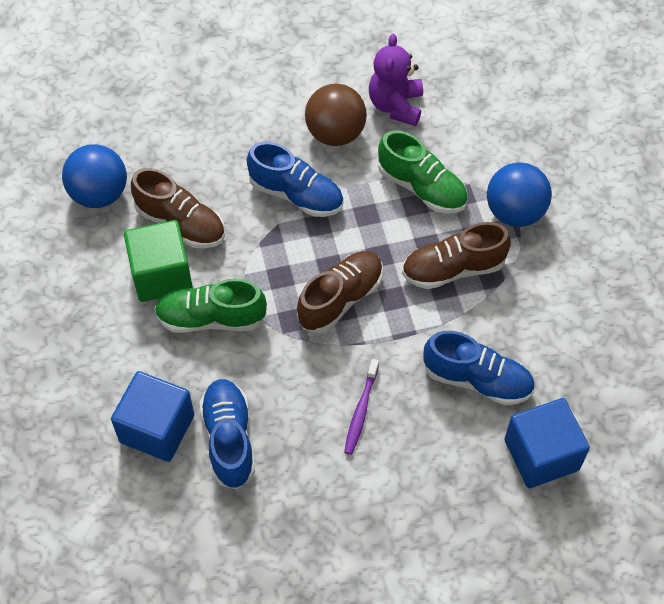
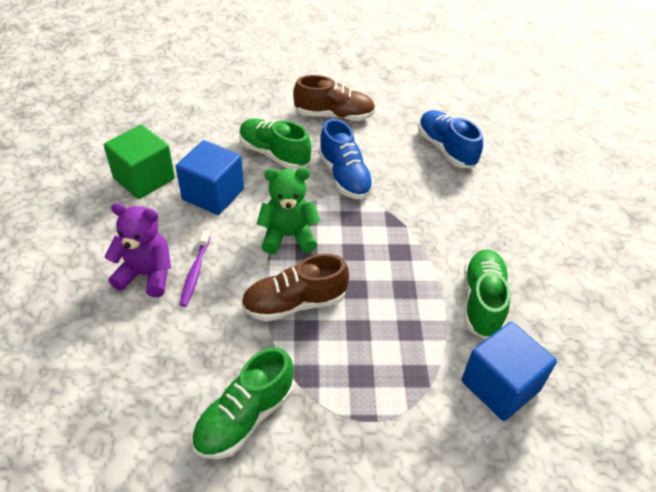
blue ball: 2 -> 0
blue shoe: 3 -> 2
brown ball: 1 -> 0
brown shoe: 3 -> 2
green shoe: 2 -> 3
green teddy bear: 0 -> 1

